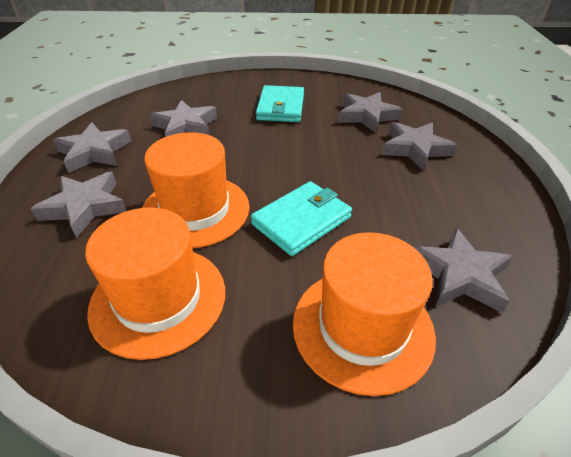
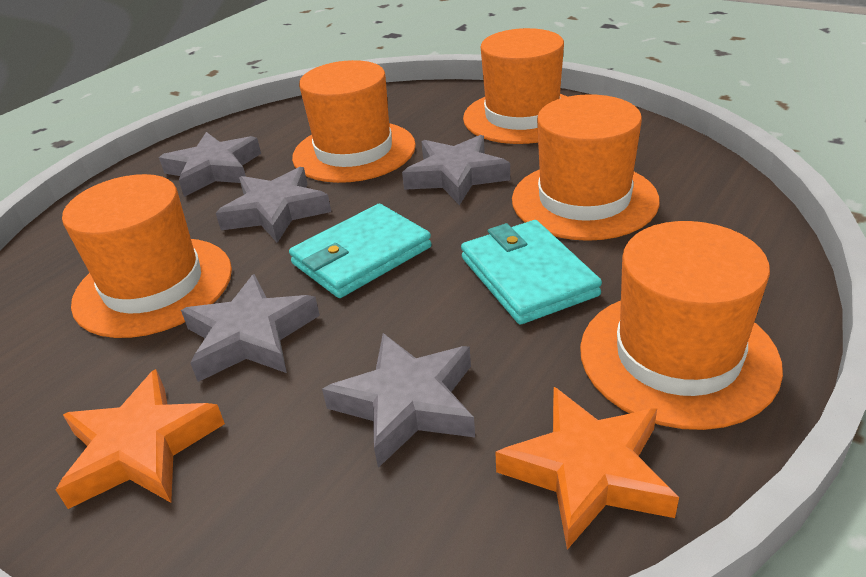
grey star: 6 -> 5
orange hat: 3 -> 5
orange star: 0 -> 2

